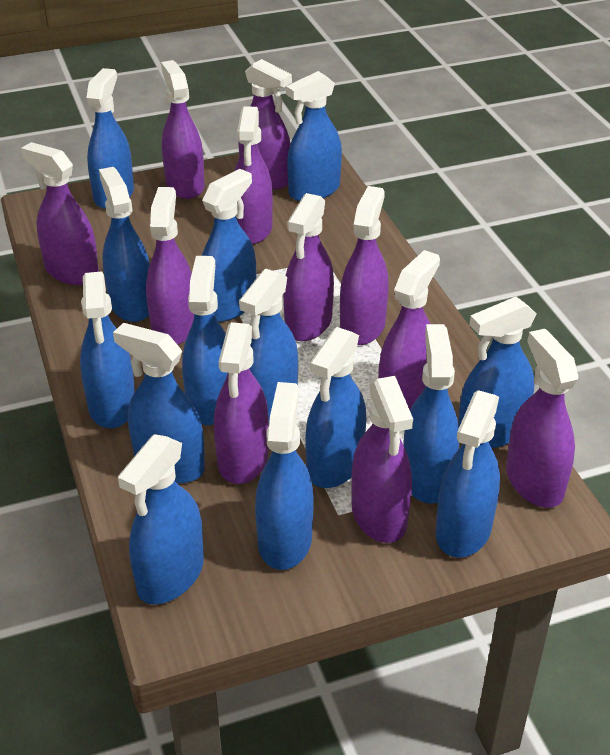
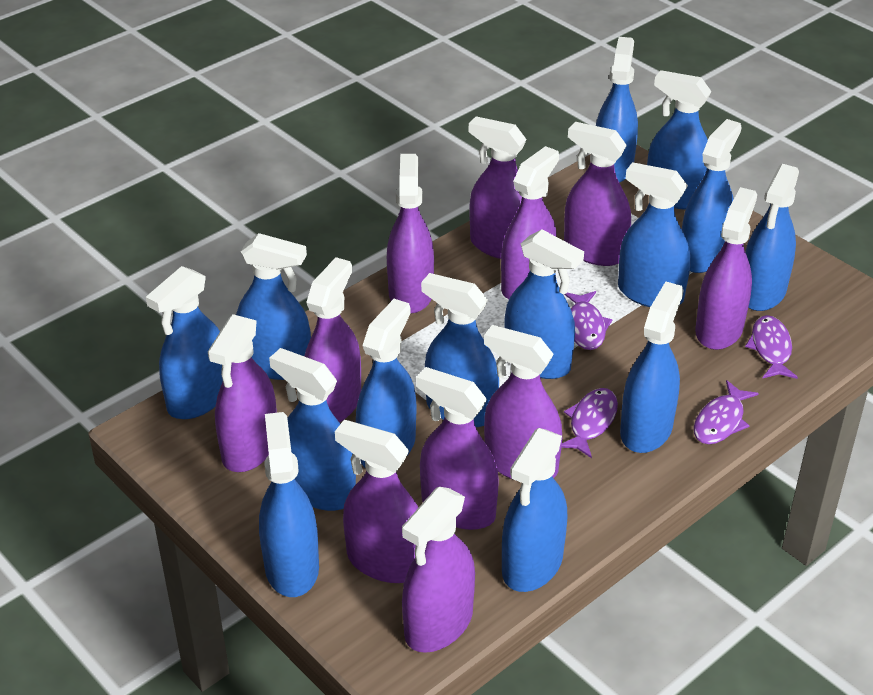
purple fish: 0 -> 4

